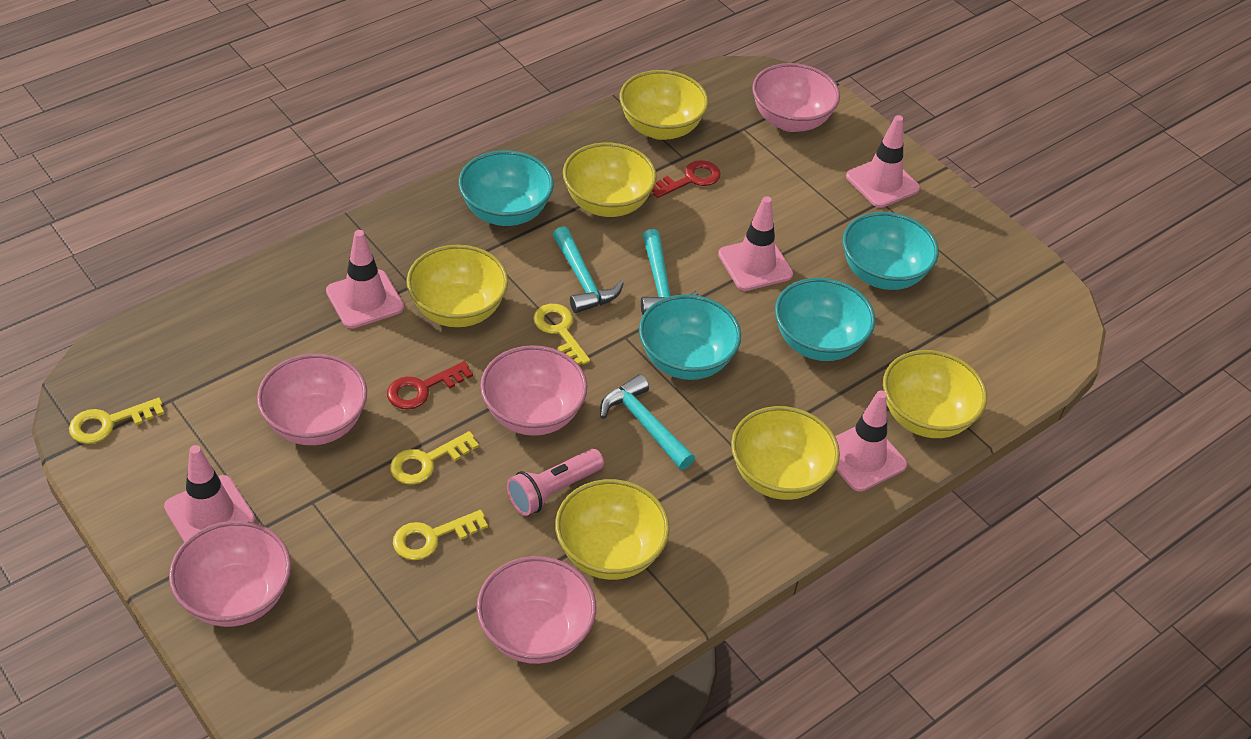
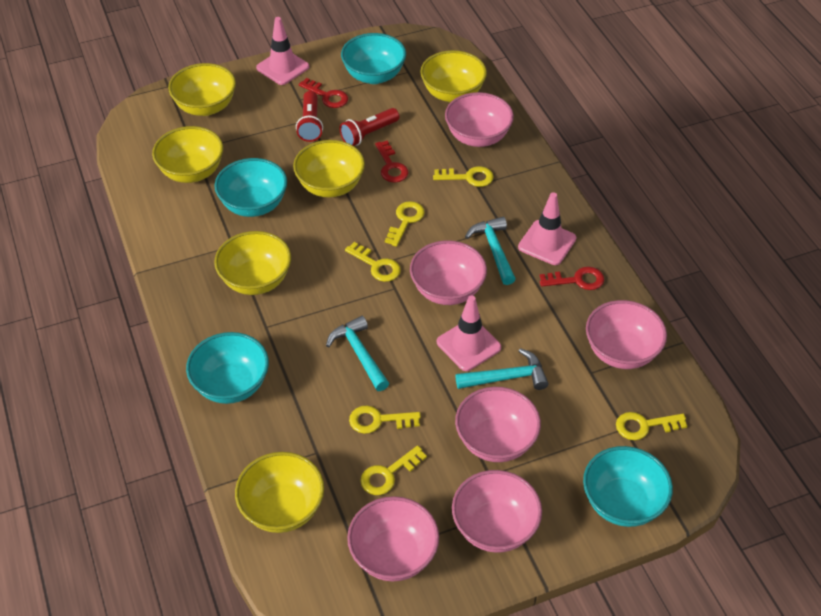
pink bowl: 5 -> 6
pink flashlight: 1 -> 0
pink traffic cone: 5 -> 3
red flashlight: 0 -> 2
red key: 2 -> 3
yellow key: 4 -> 6

